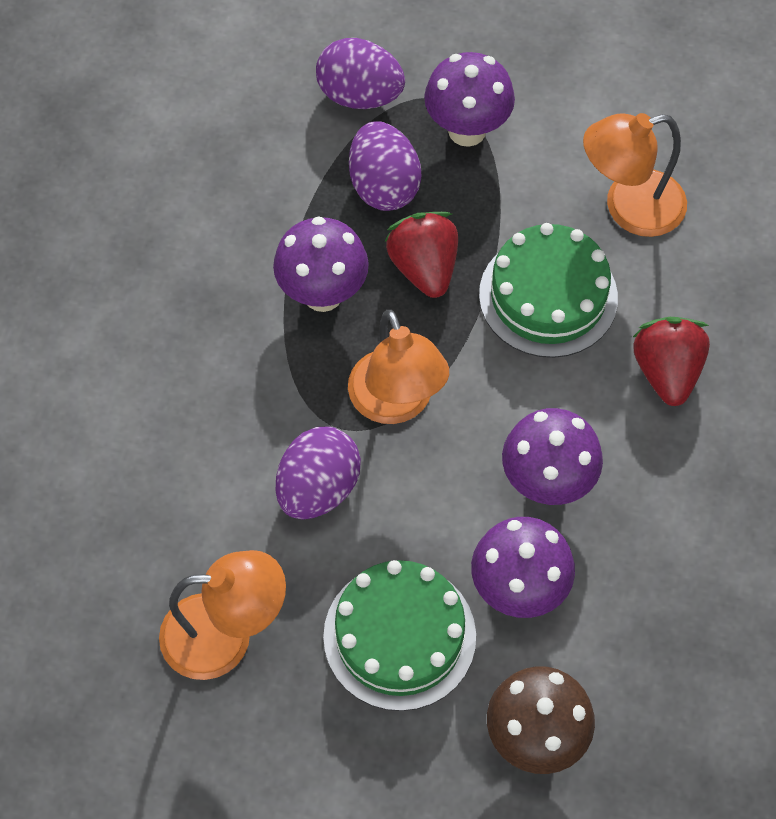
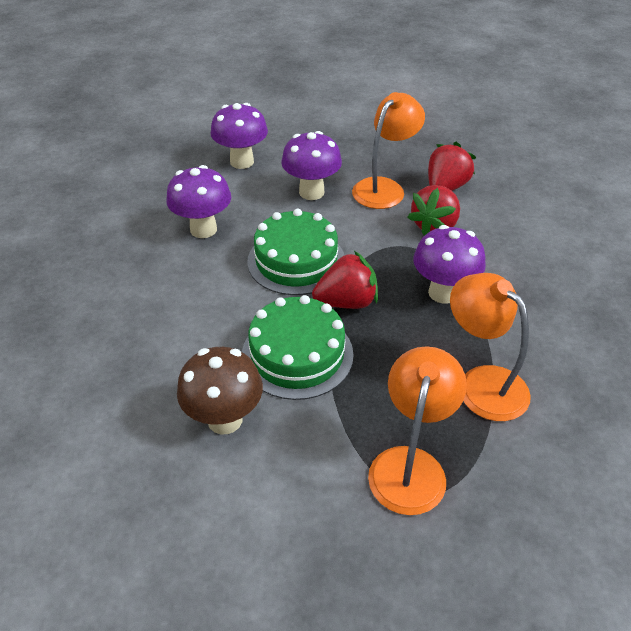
purple egg: 3 -> 0
red strawberry: 2 -> 3

